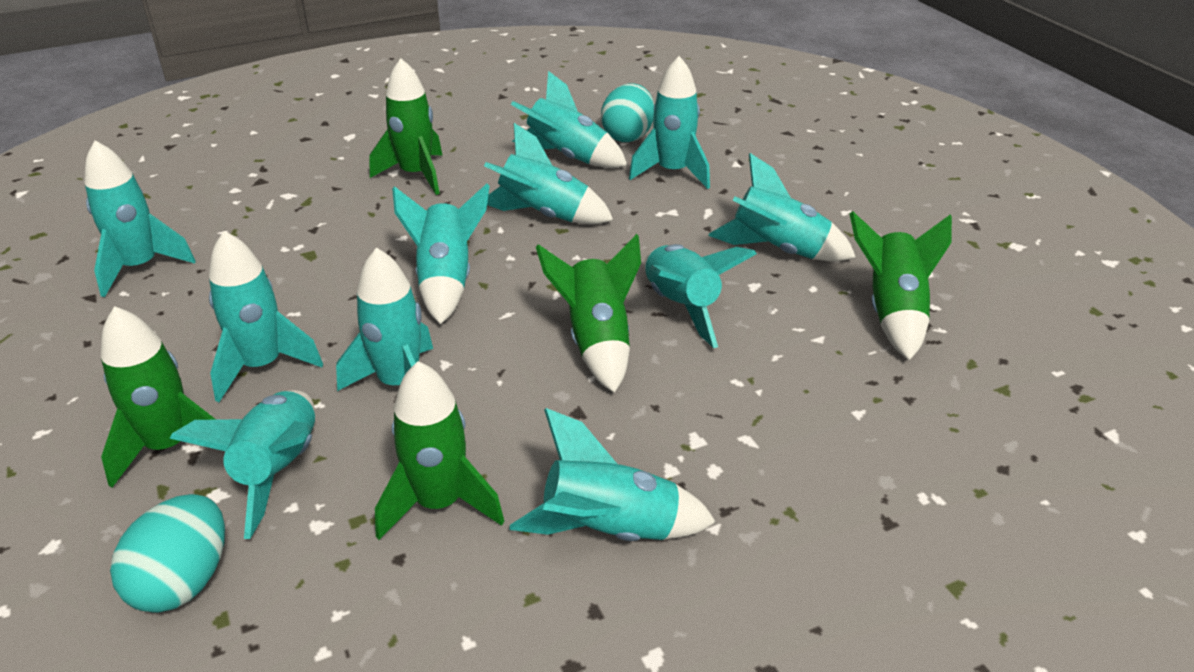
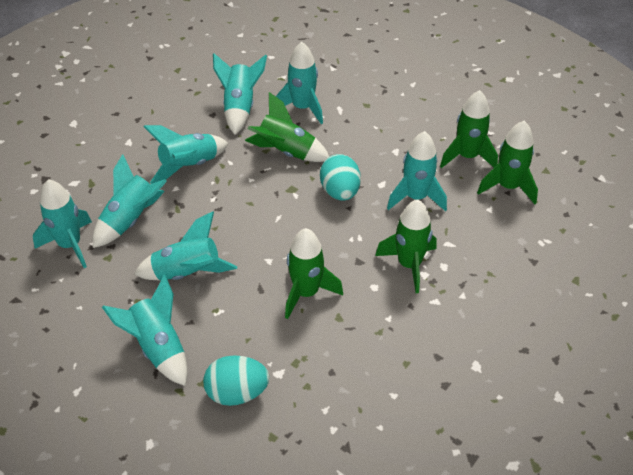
turquoise rocket: 11 -> 8

